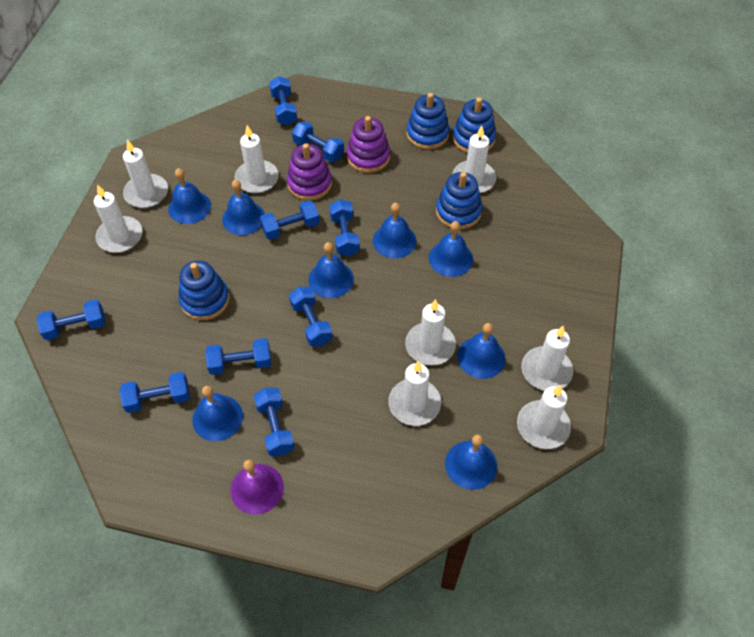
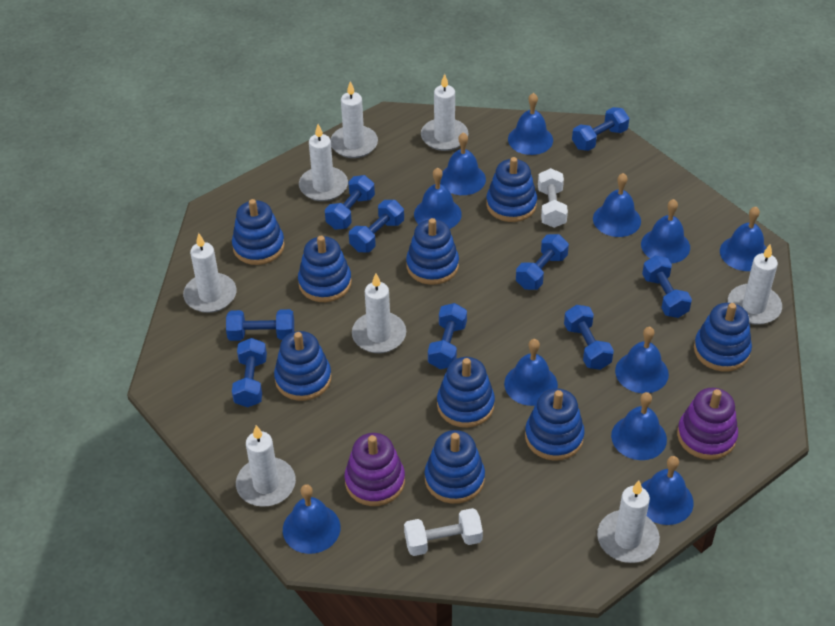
blue bell: 8 -> 11
blue stacking toy: 4 -> 9
purple bell: 1 -> 0
white dumbbell: 0 -> 2

